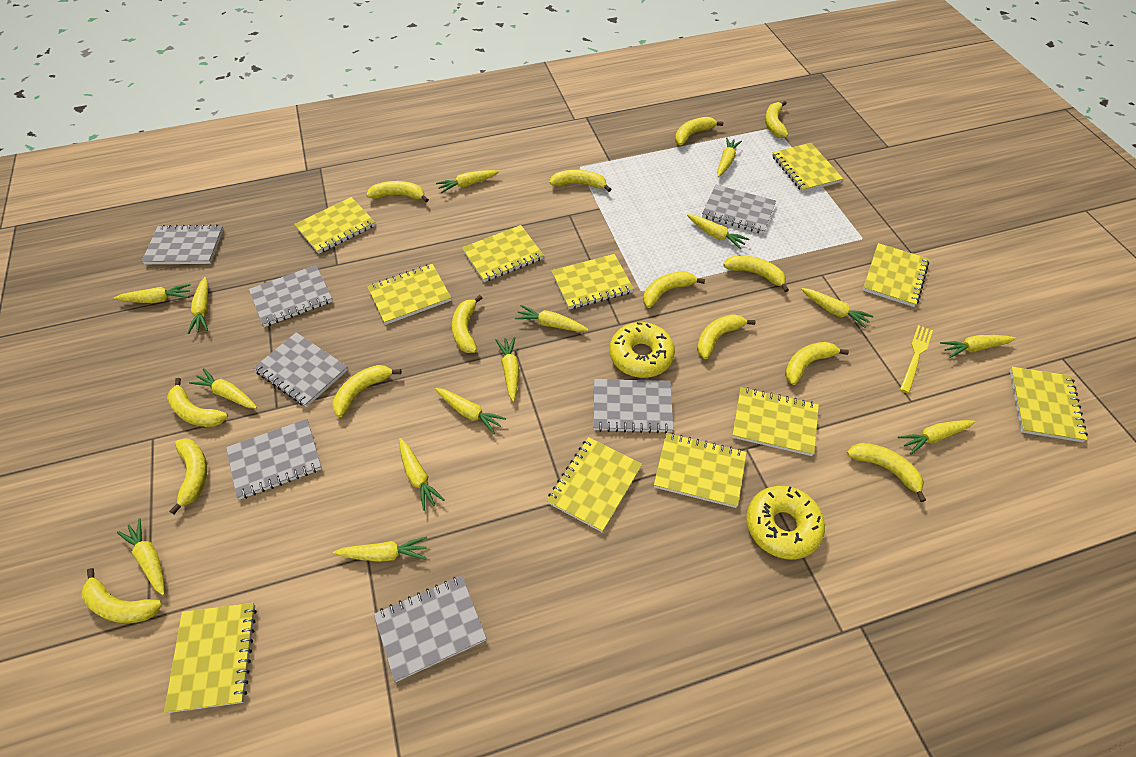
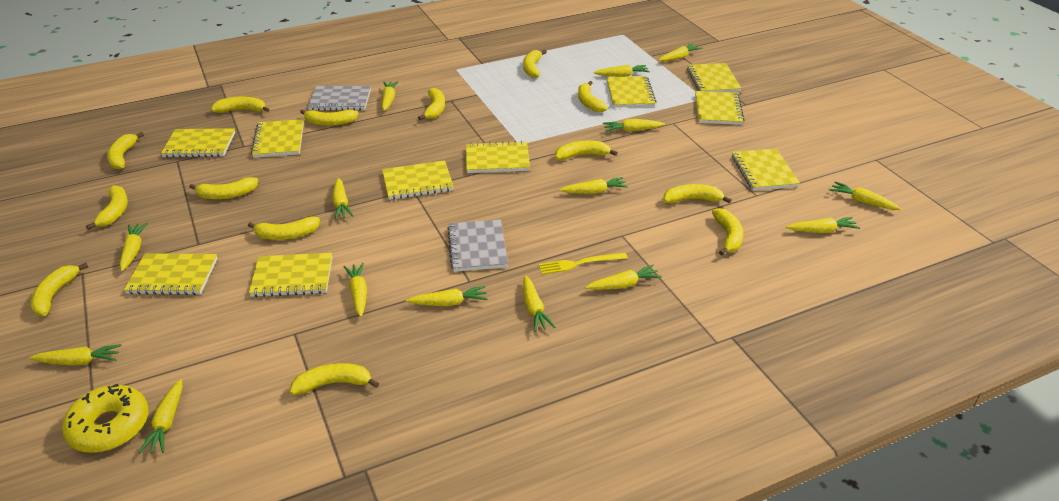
grey notebook: 7 -> 2
yellow donut: 2 -> 1
yellow notebook: 11 -> 10

